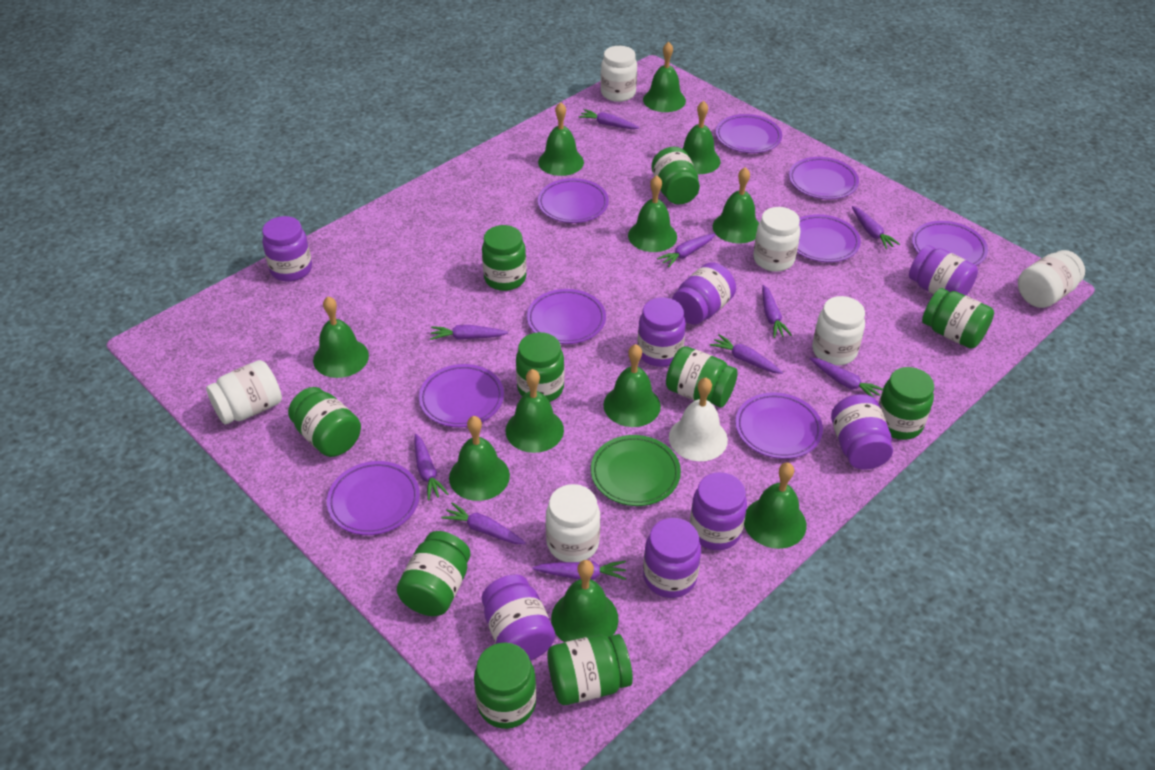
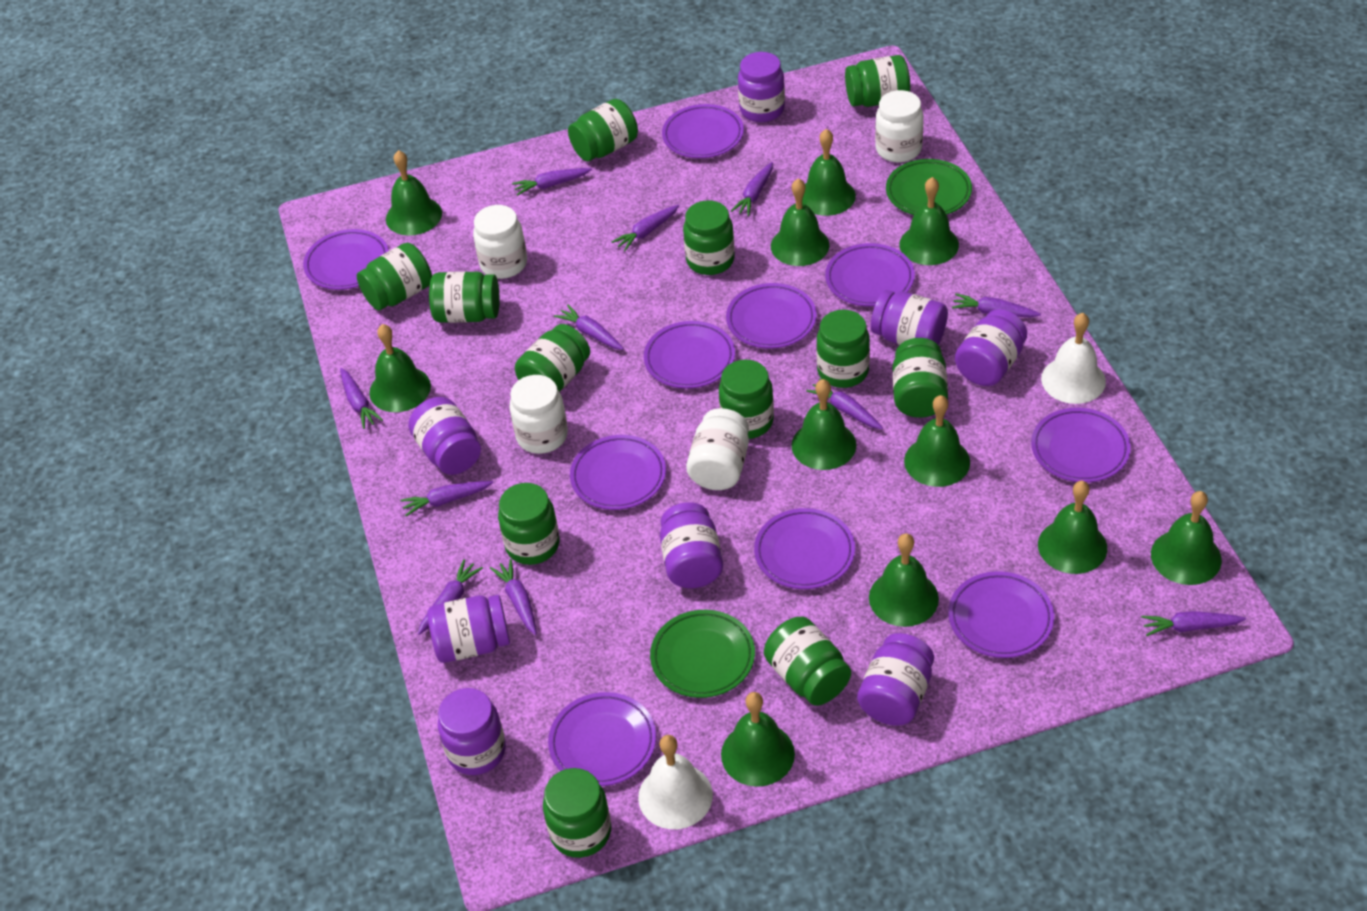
green jar: 10 -> 12
green plate: 1 -> 2
purple carrot: 10 -> 11
purple plate: 9 -> 10
white bell: 1 -> 2
white jar: 6 -> 4

